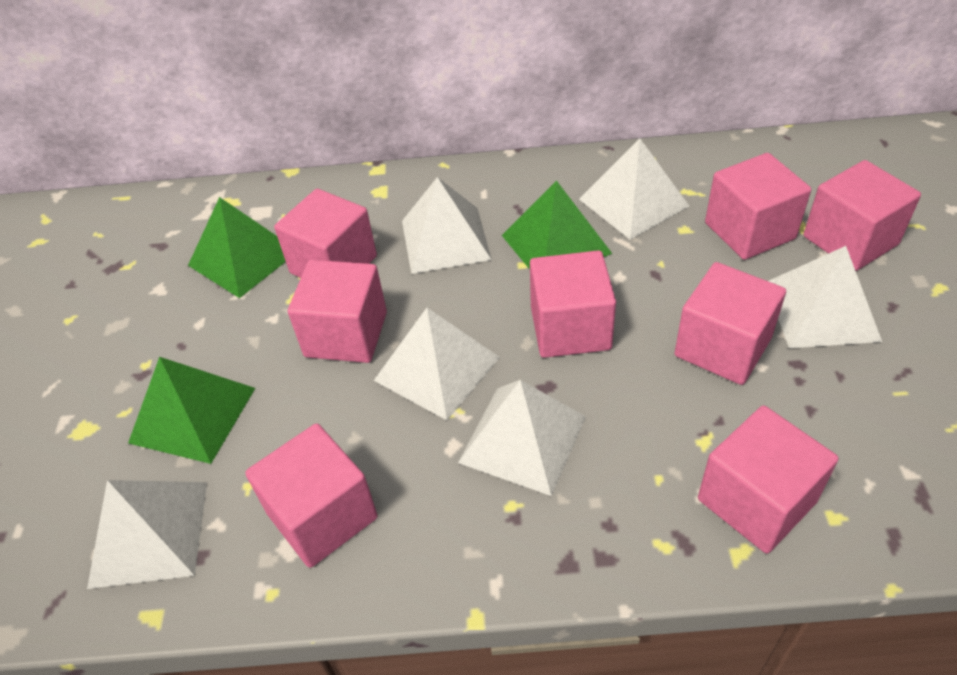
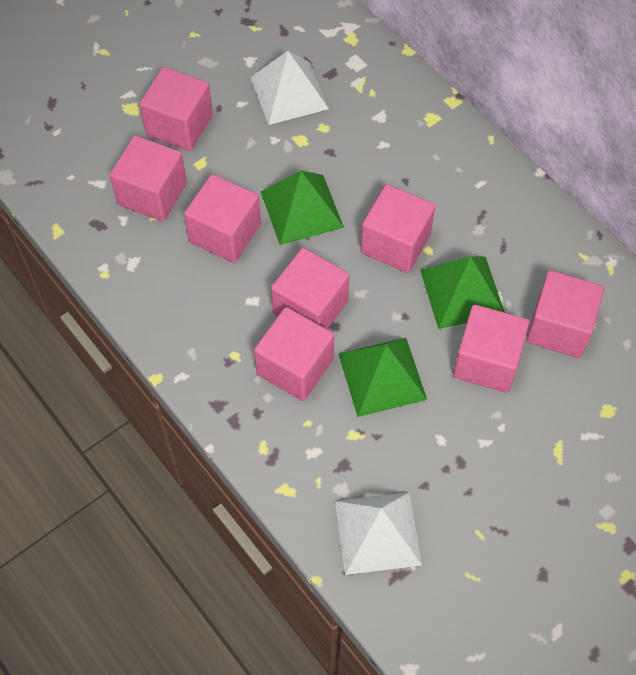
white pyramid: 6 -> 2

